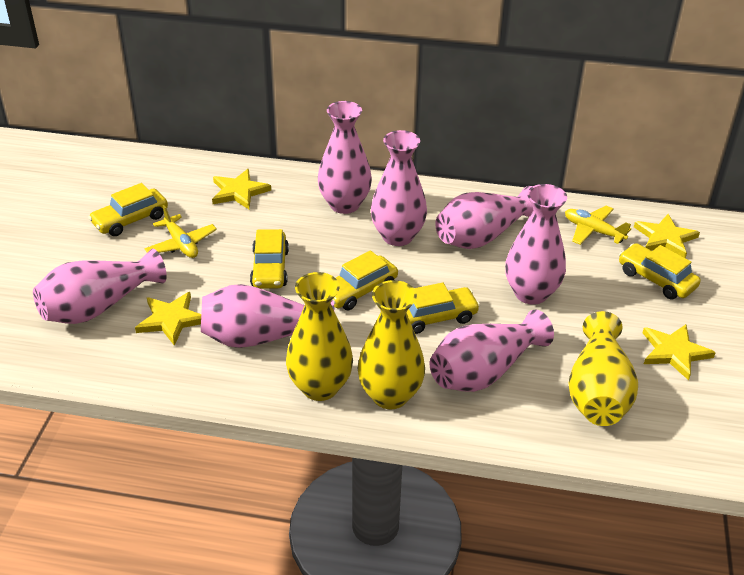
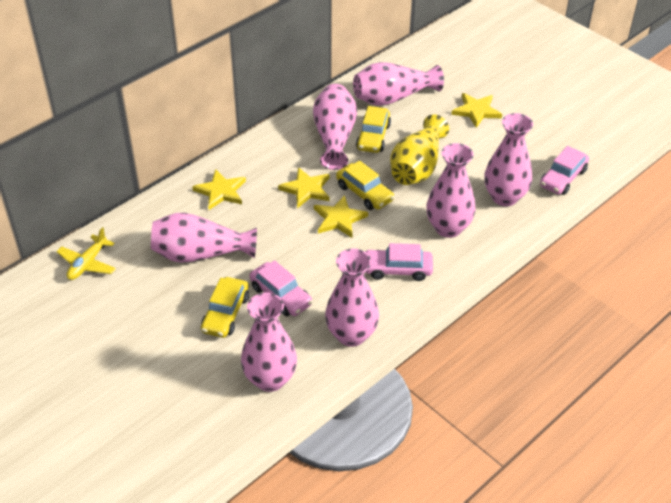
pink car: 0 -> 3
yellow car: 5 -> 3
yellow plane: 2 -> 1
yellow vase: 3 -> 1

